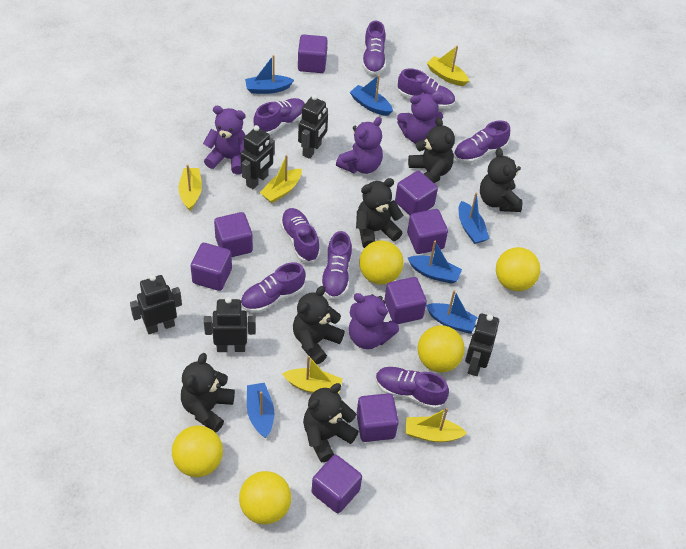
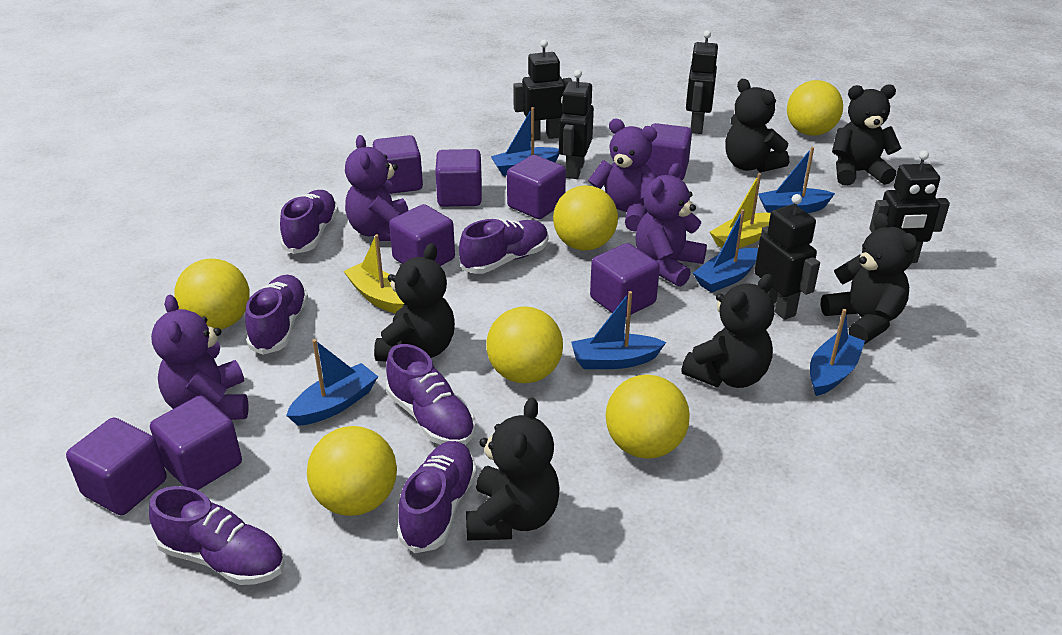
purple shoe: 8 -> 6
yellow ball: 5 -> 6
yellow boat: 5 -> 2

